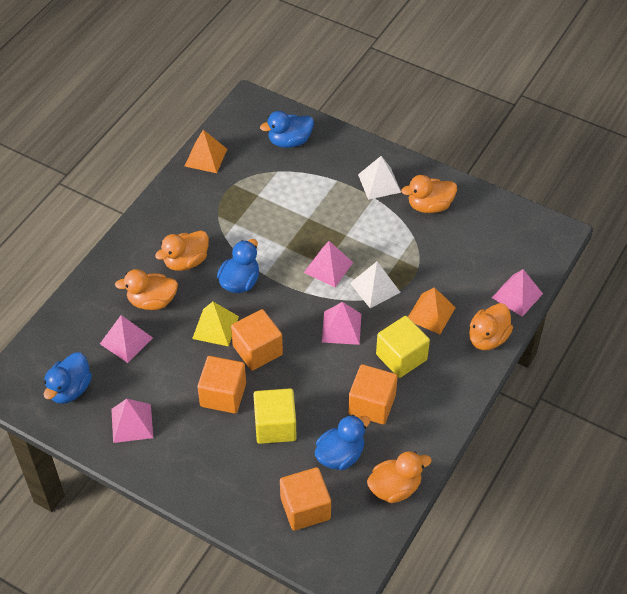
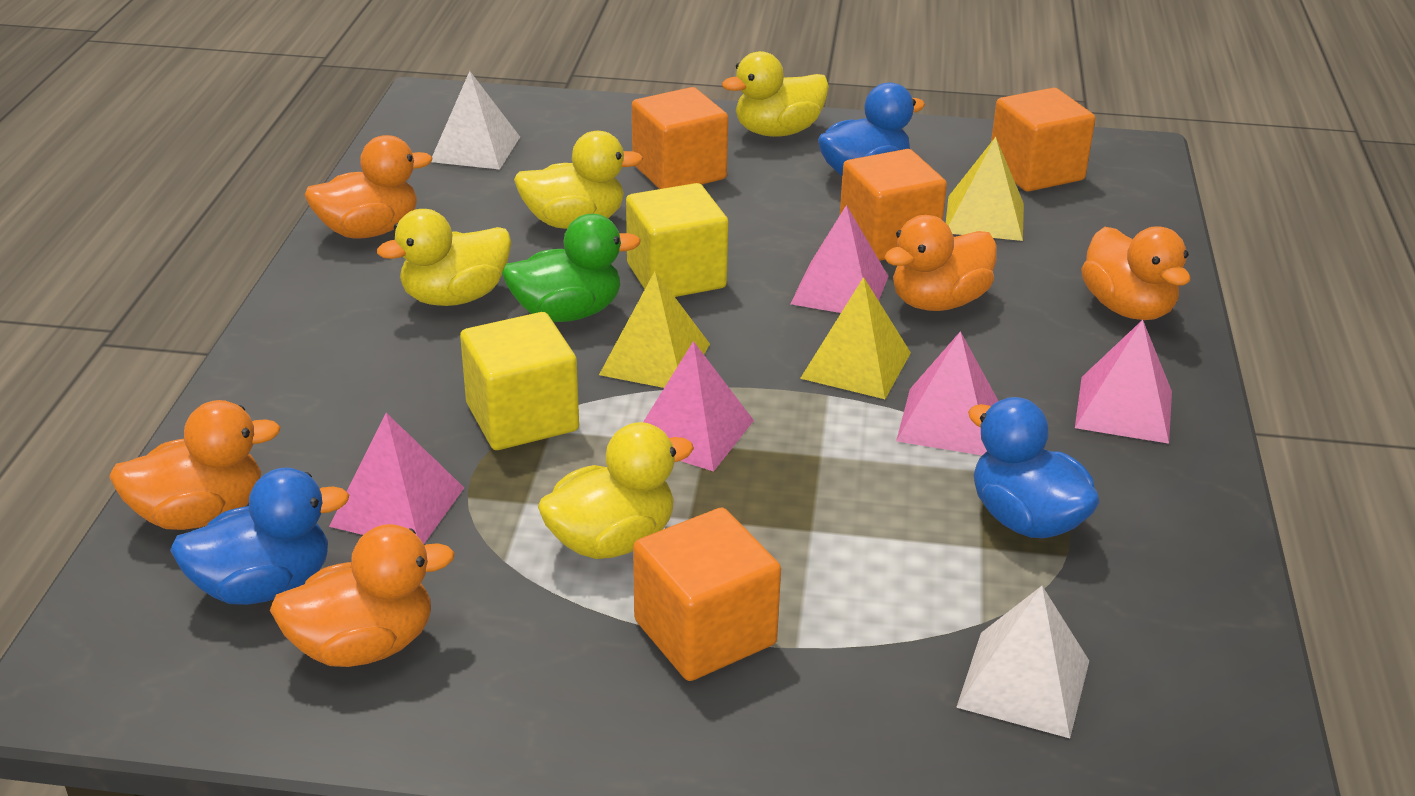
blue duck: 4 -> 3
green duck: 0 -> 1
orange pyramid: 2 -> 0
yellow duck: 0 -> 4
yellow pyramid: 1 -> 3

